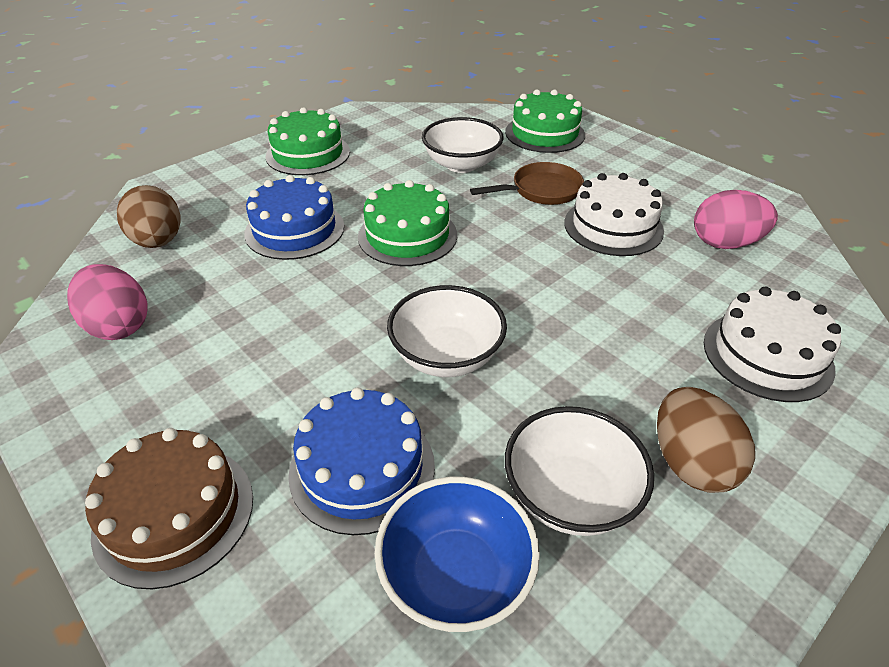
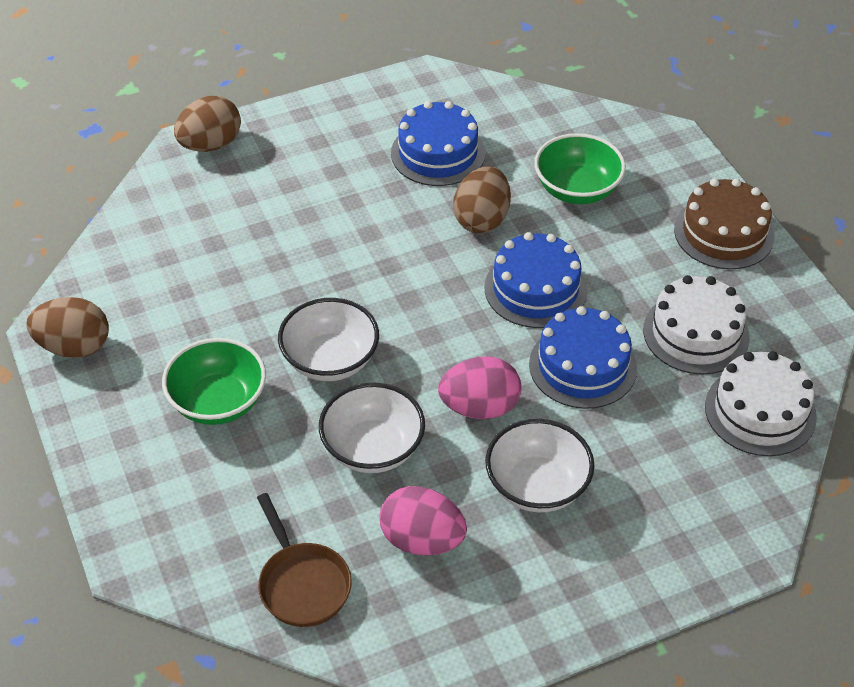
blue bowl: 1 -> 0
blue cake: 2 -> 3
brown egg: 2 -> 3
green bowl: 0 -> 2
green cake: 3 -> 0

